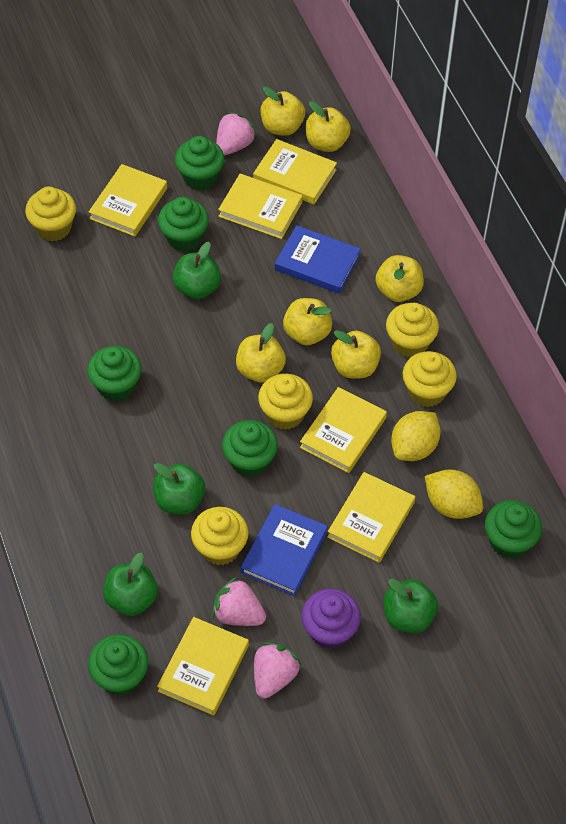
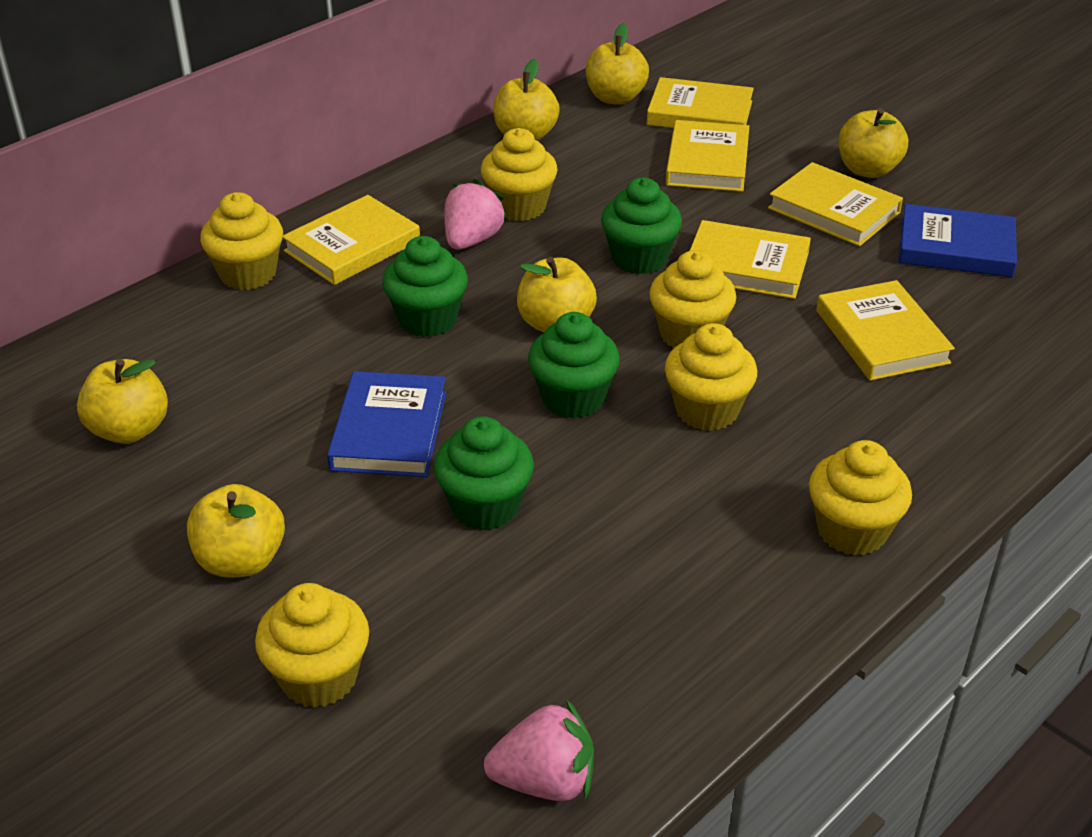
green apple: 4 -> 0
green cupcake: 6 -> 4
pink strawberry: 3 -> 2
purple cupcake: 1 -> 0
yellow cupcake: 5 -> 6
yellow lemon: 2 -> 0

